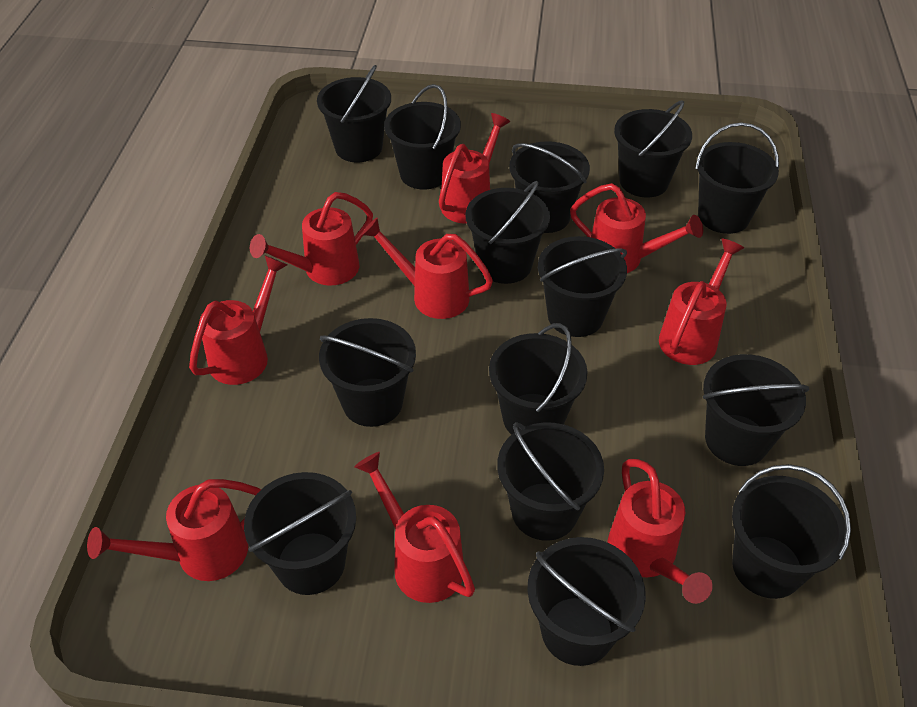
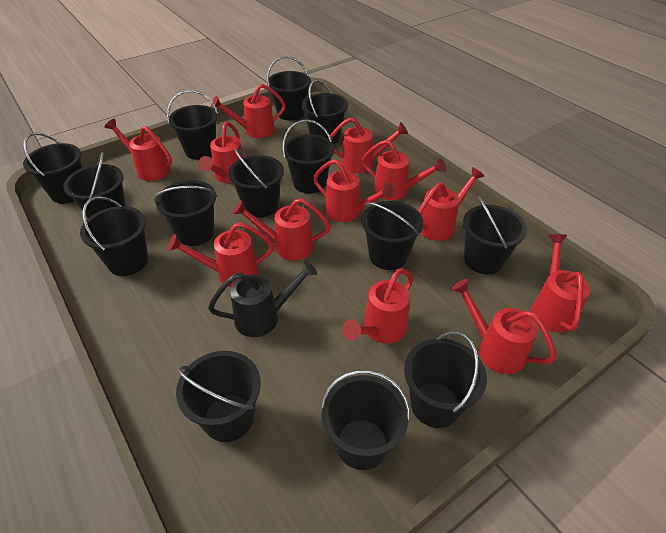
black watering can: 0 -> 1
red watering can: 9 -> 12

